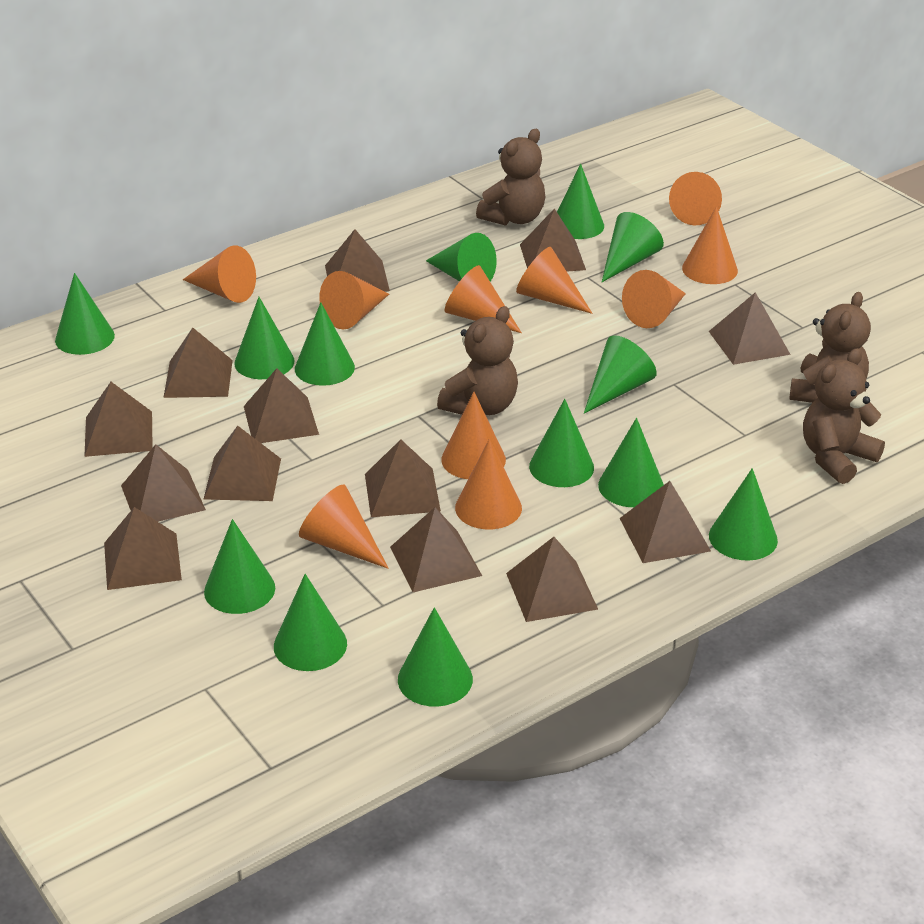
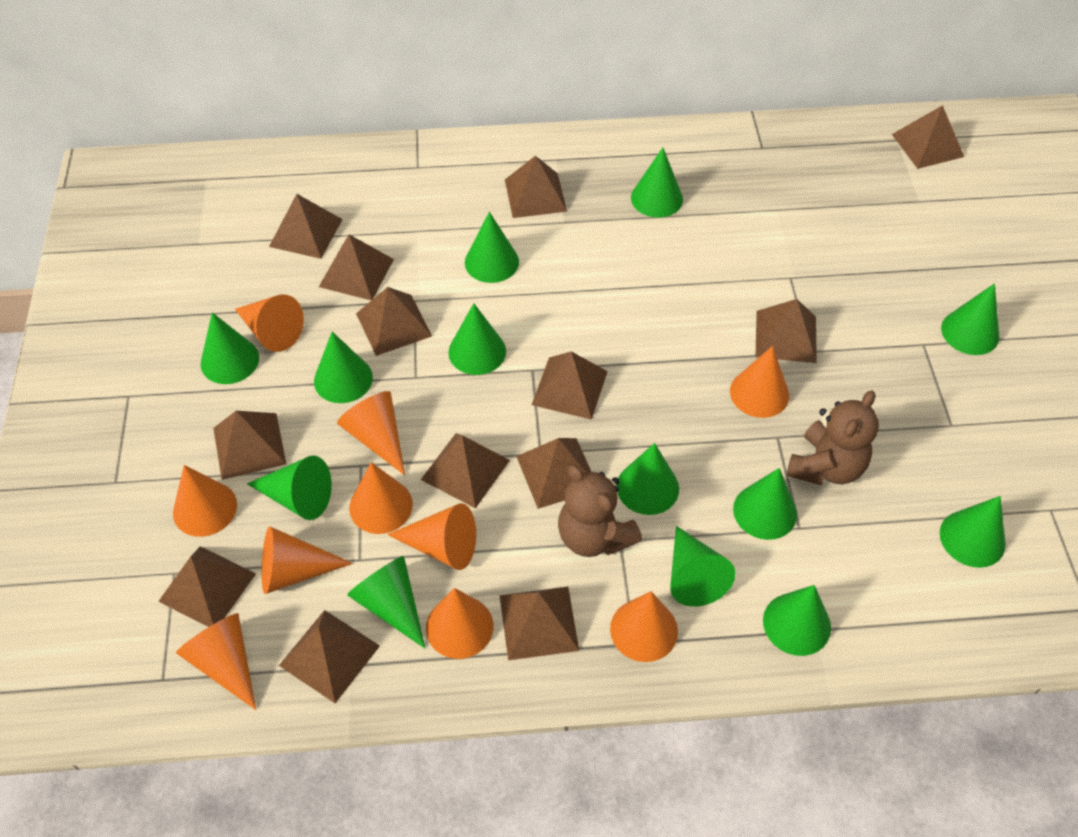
brown teddy bear: 4 -> 2

